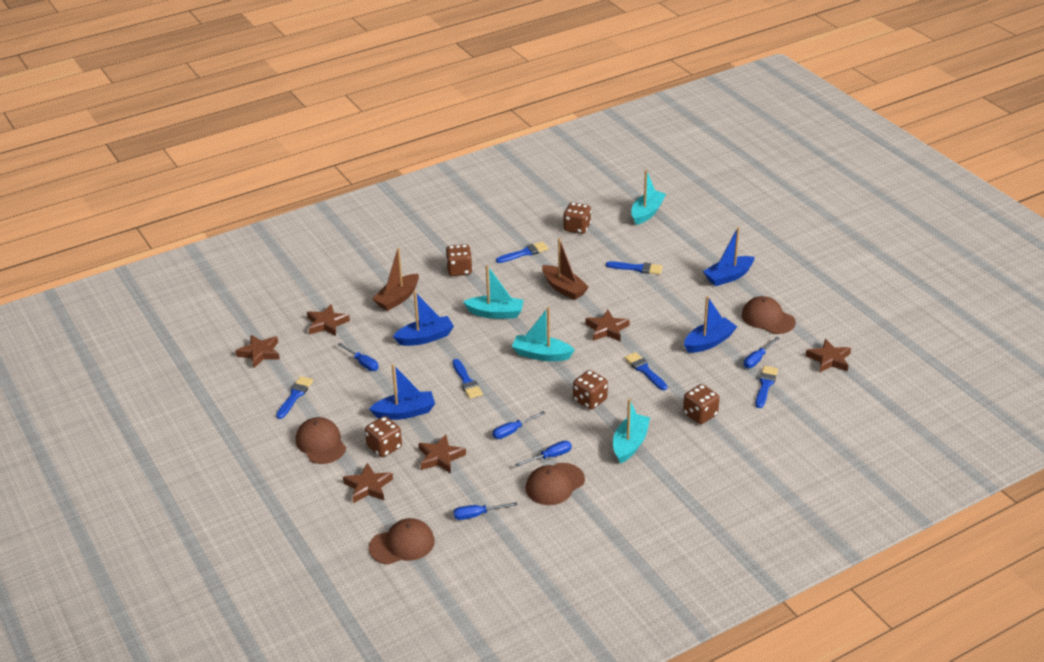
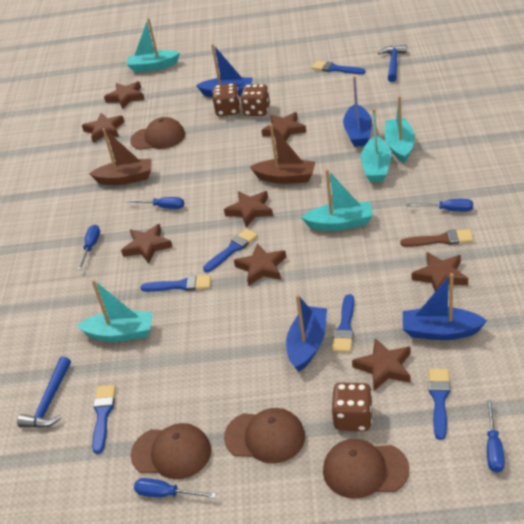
blue hammer: 0 -> 2
brown brush: 0 -> 1
brown dice: 5 -> 3
brown star: 6 -> 8
turquoise boat: 4 -> 5

